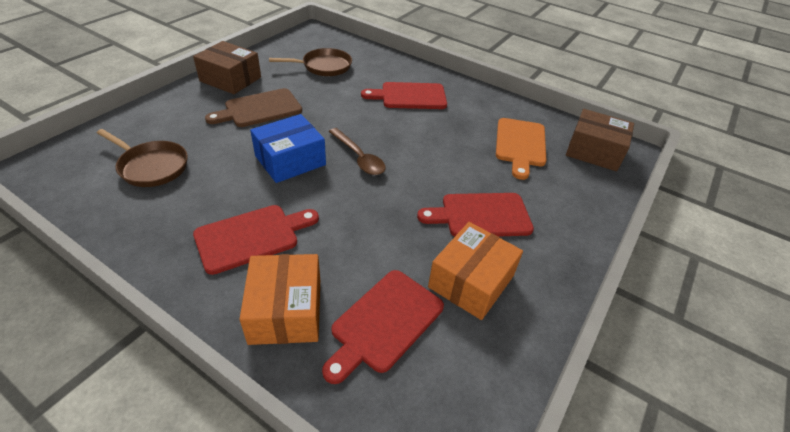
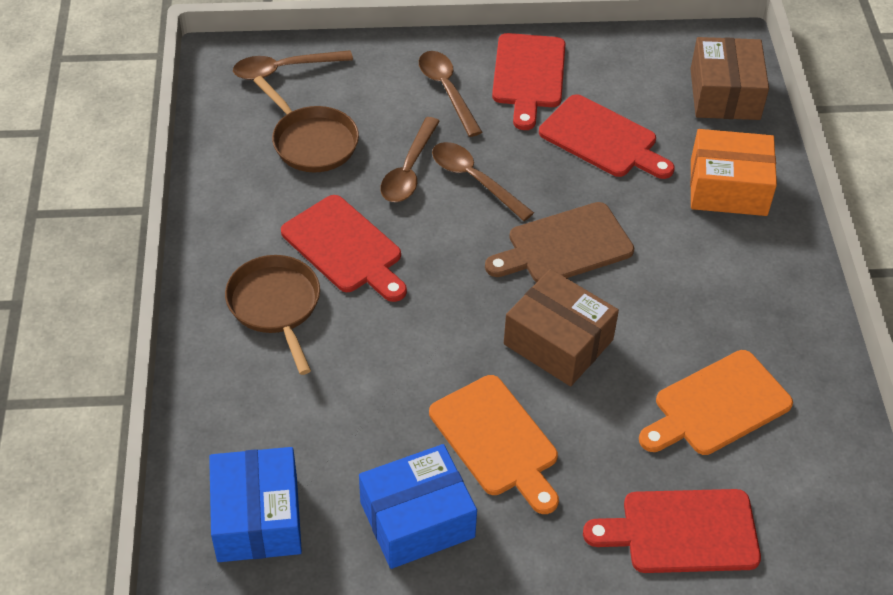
blue box: 1 -> 2
brown spoon: 1 -> 4
orange box: 2 -> 1
orange cutting board: 1 -> 2

